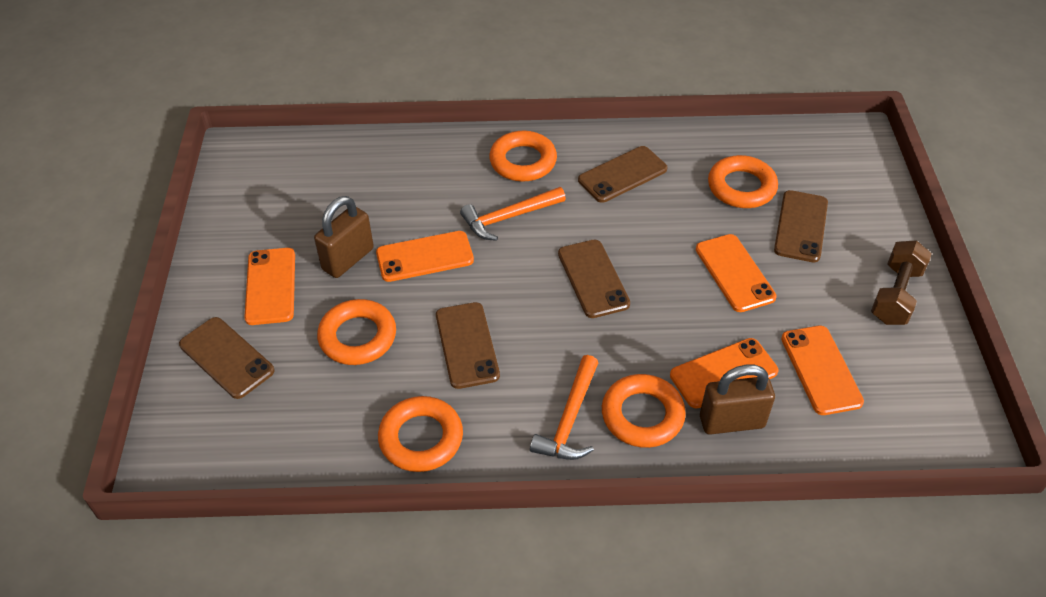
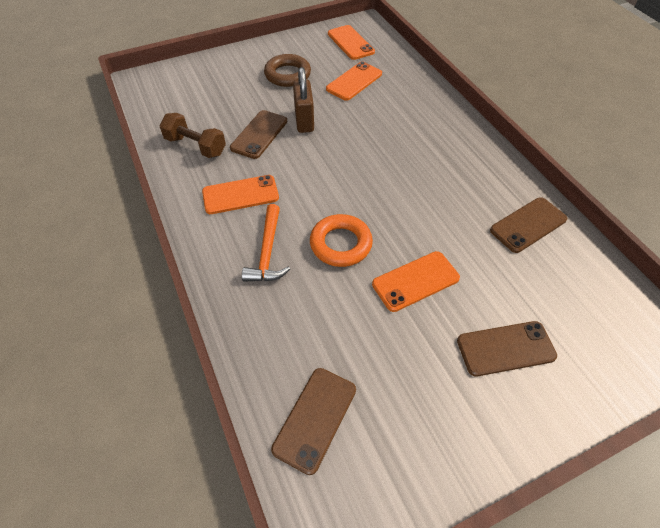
brown padlock: 2 -> 1
brown phone: 5 -> 4
brown ring: 0 -> 1
orange hammer: 2 -> 1
orange phone: 5 -> 4
orange ring: 5 -> 1

